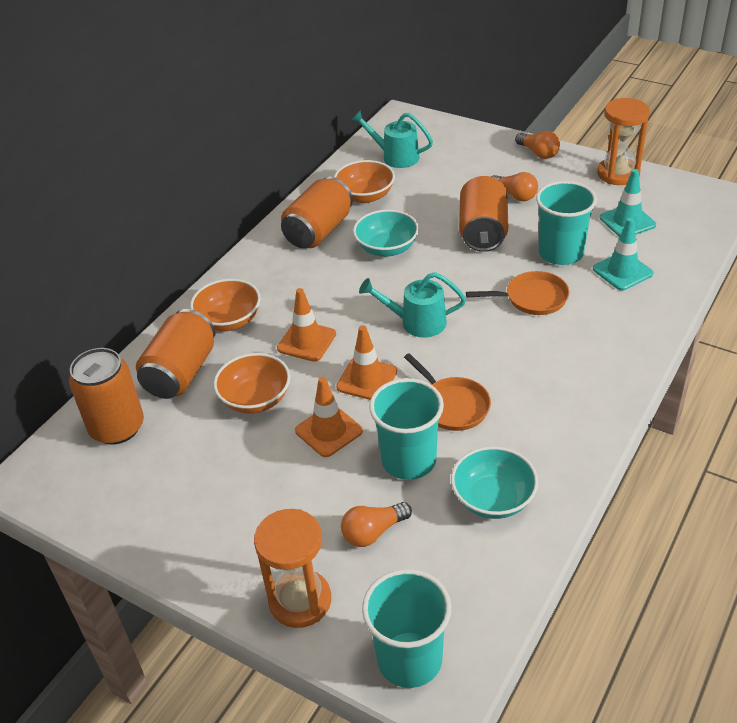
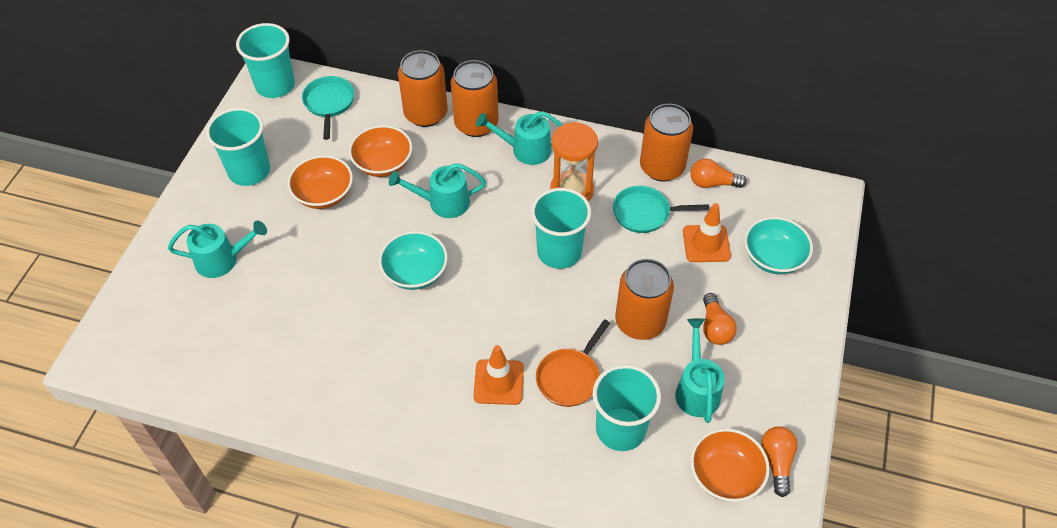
orange hourglass: 2 -> 1
orange pan: 2 -> 1
orange traffic cone: 3 -> 2
turquoise cup: 3 -> 4
turquoise pan: 0 -> 2
turquoise traffic cone: 2 -> 0
turquoise watering can: 2 -> 4

